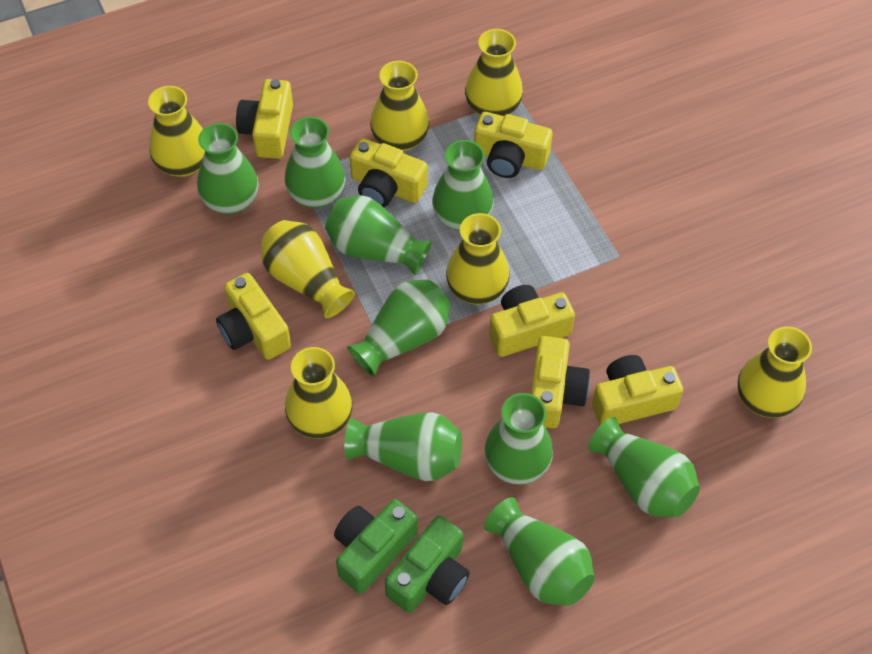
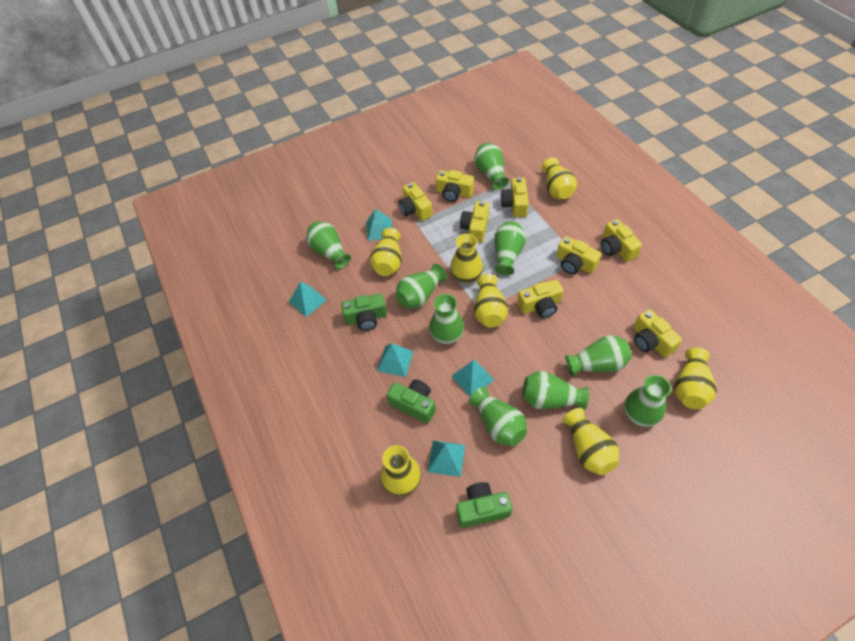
green camera: 2 -> 3
turquoise pyramid: 0 -> 5
yellow camera: 7 -> 8

